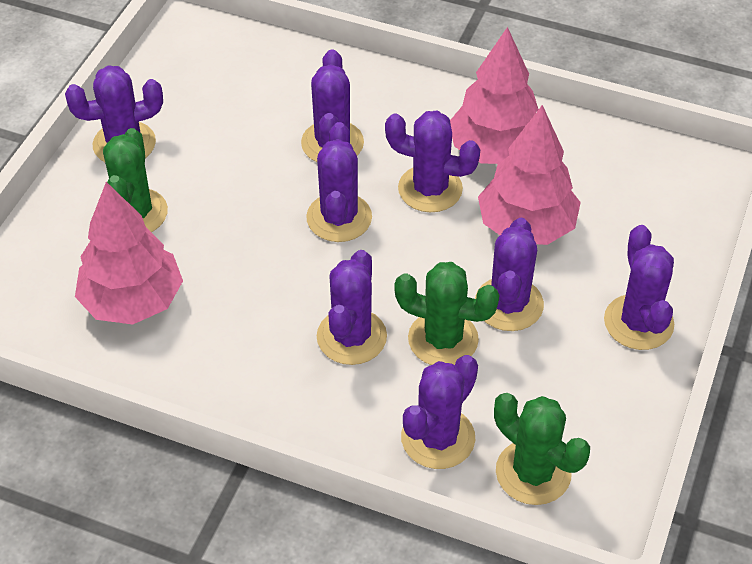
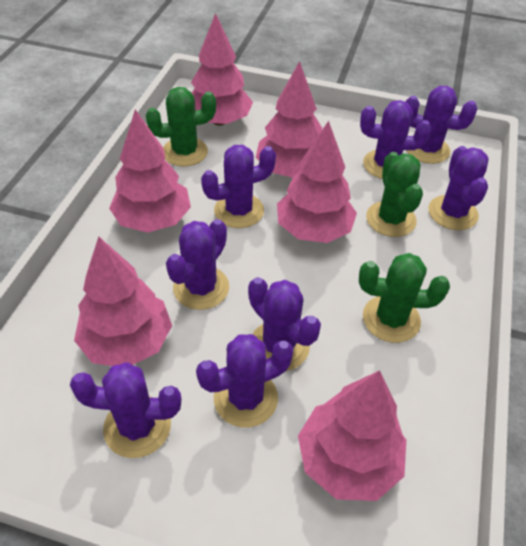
pink tree: 3 -> 6

